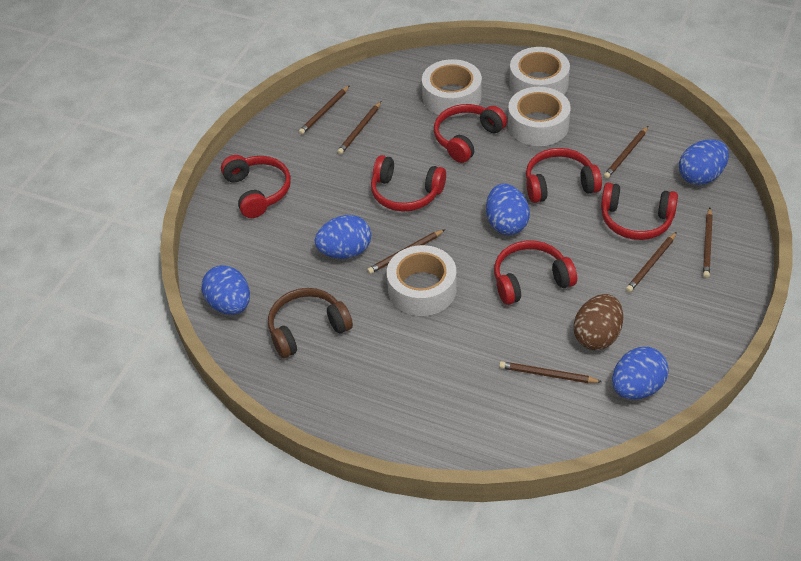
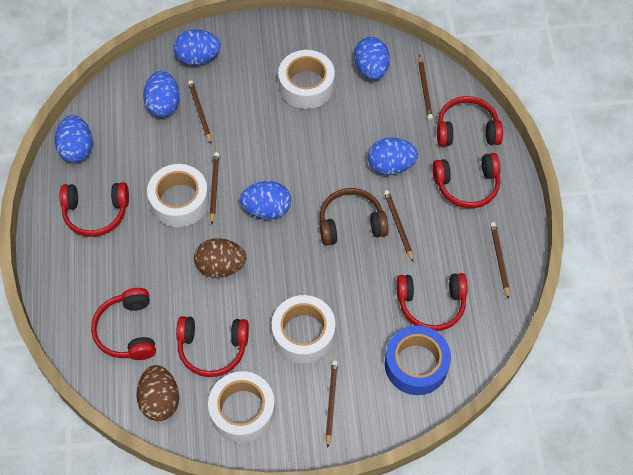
blue egg: 5 -> 6
blue tape: 0 -> 1
brown egg: 1 -> 2
brown pencil: 7 -> 6

